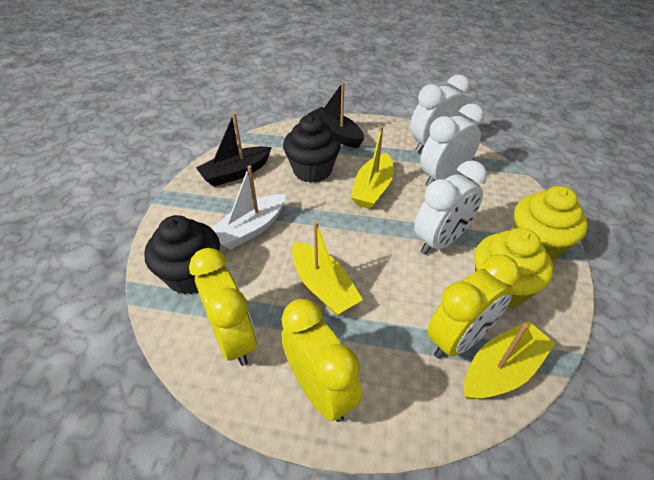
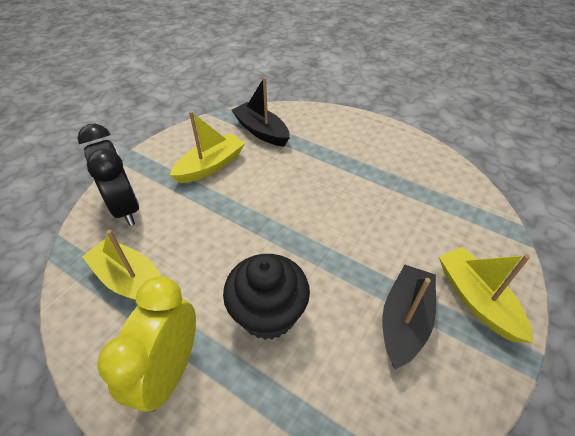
black clock: 0 -> 1
black cupcake: 2 -> 1
white boat: 1 -> 0
white clock: 3 -> 0
yellow clock: 3 -> 1
yellow cupcake: 2 -> 0

